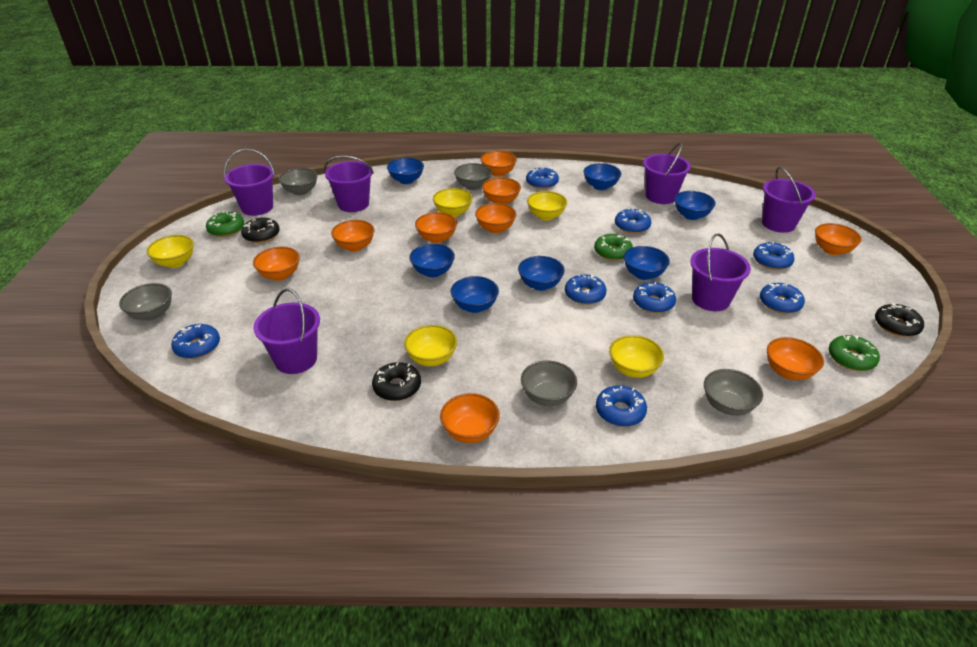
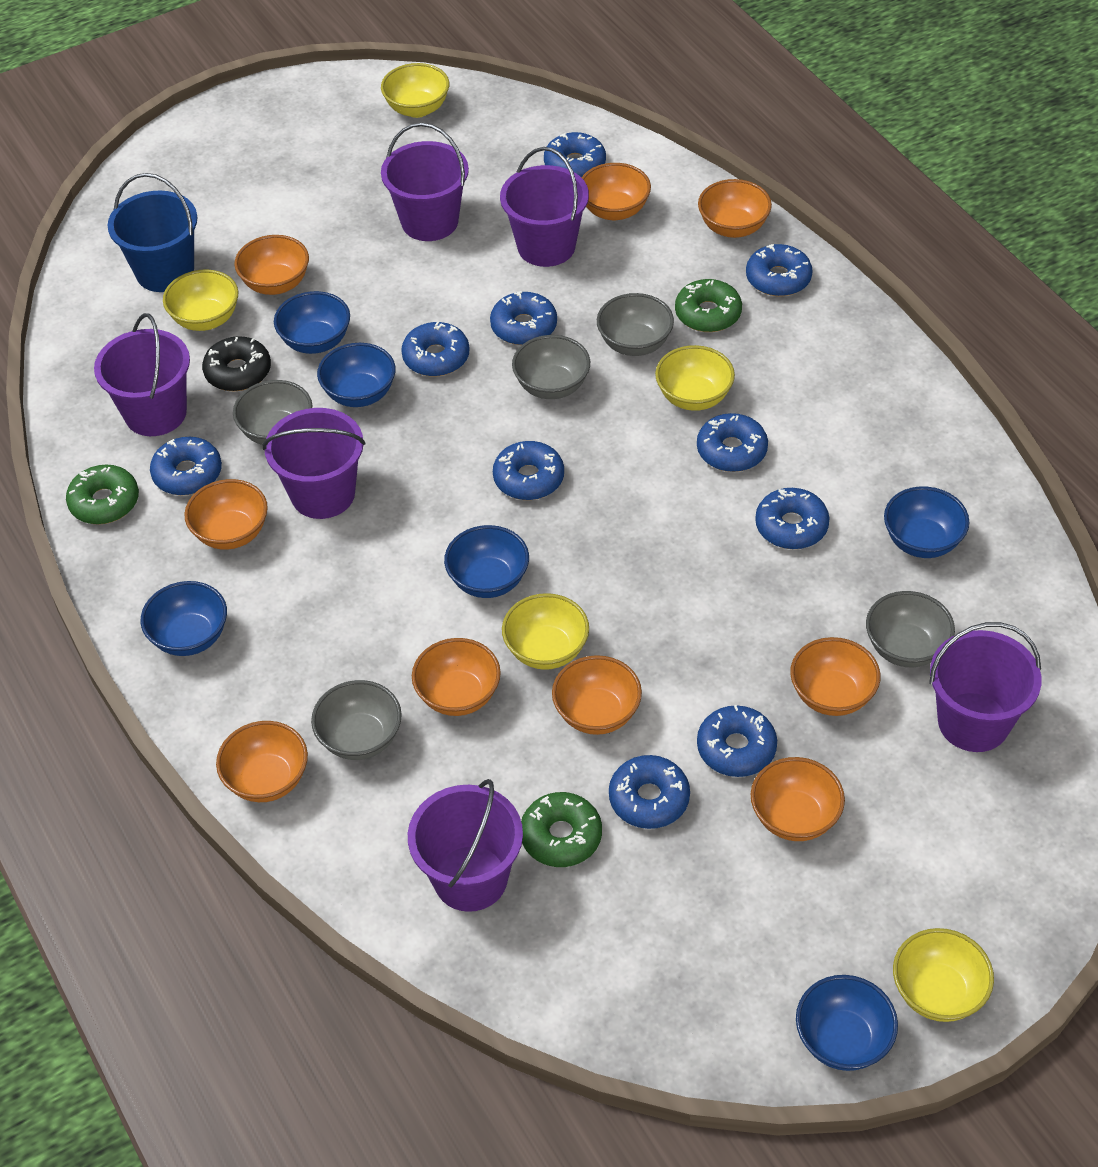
black donut: 3 -> 1
blue bowl: 7 -> 6
blue bucket: 0 -> 1
blue donut: 8 -> 10

